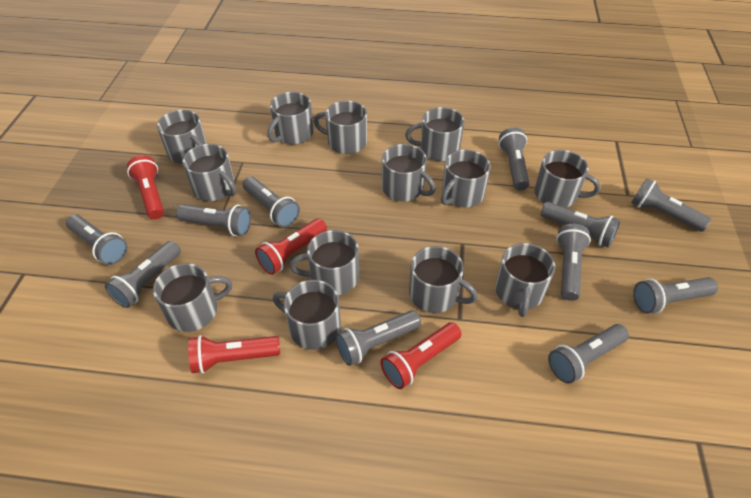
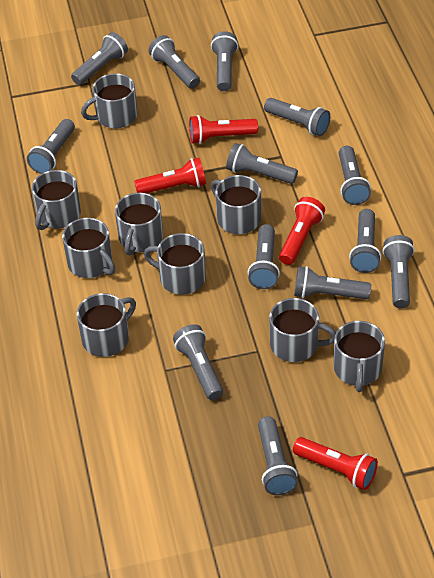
grey flashlight: 11 -> 13
grey mug: 13 -> 9

